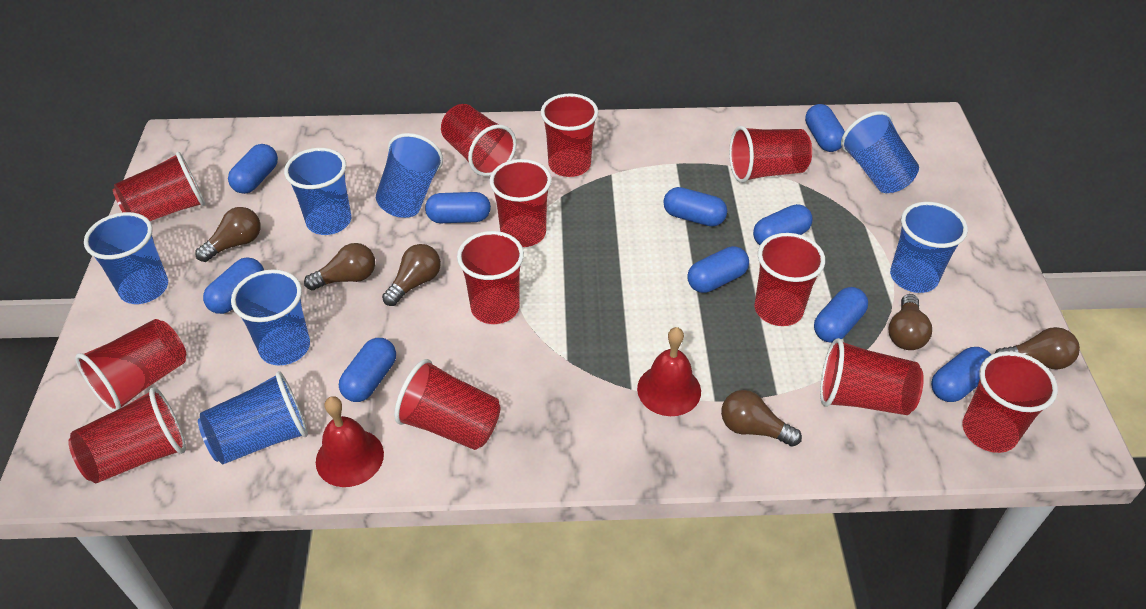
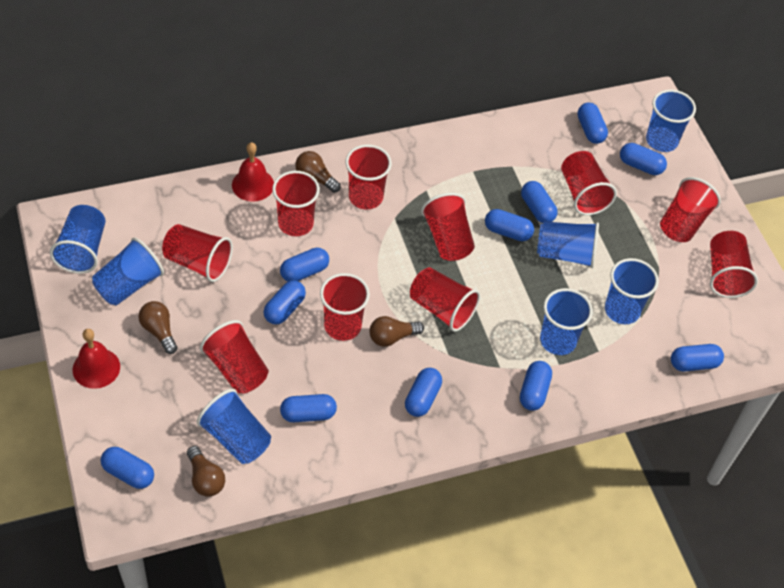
blue capsule: 10 -> 11
brown light bulb: 6 -> 4
red cup: 12 -> 10

